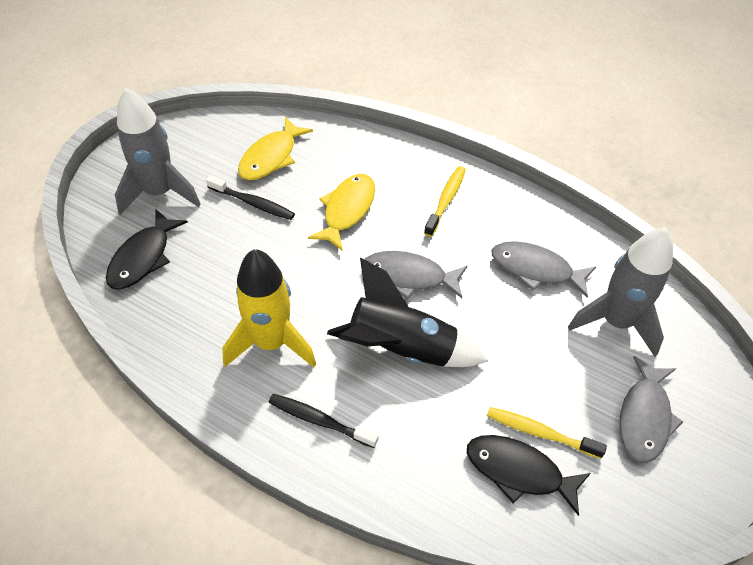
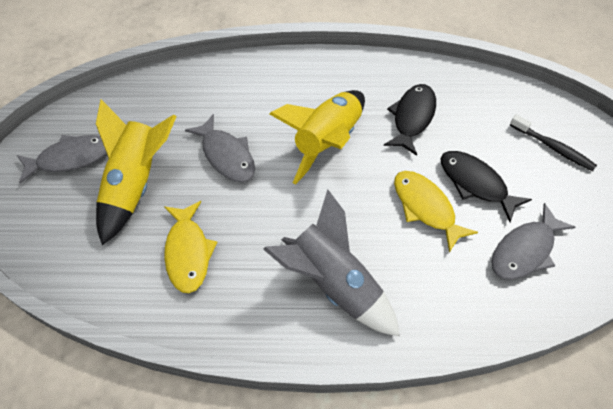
black rocket: 1 -> 0
black toothbrush: 2 -> 1
grey rocket: 2 -> 1
yellow rocket: 1 -> 2
yellow toothbrush: 2 -> 0

